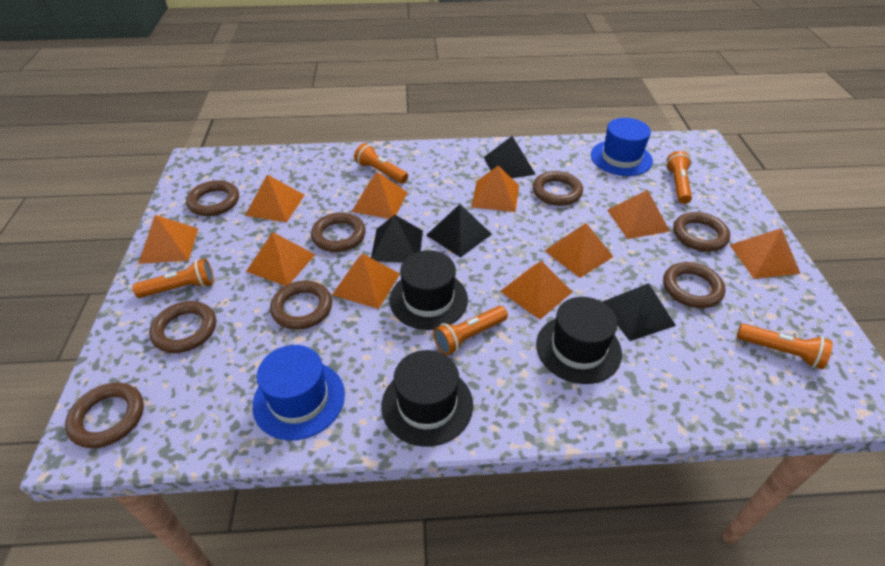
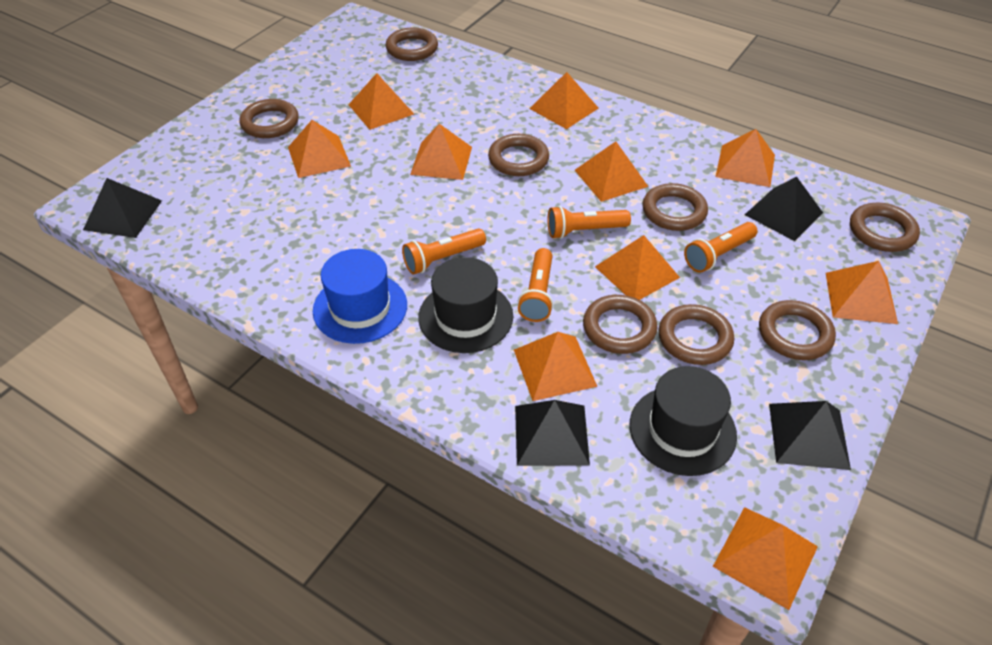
black hat: 3 -> 2
blue hat: 2 -> 1
orange flashlight: 5 -> 4

